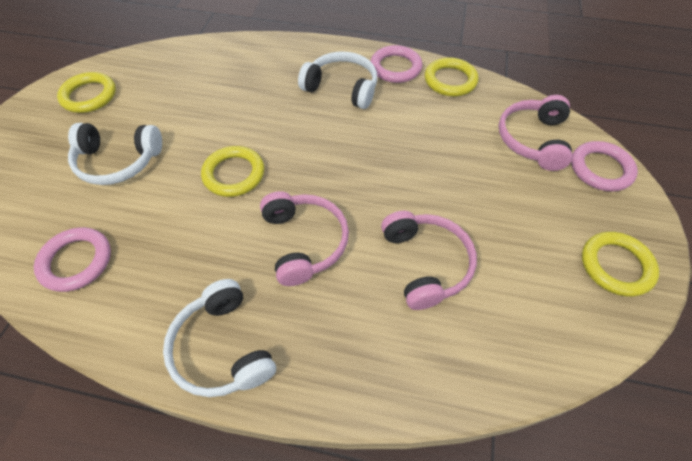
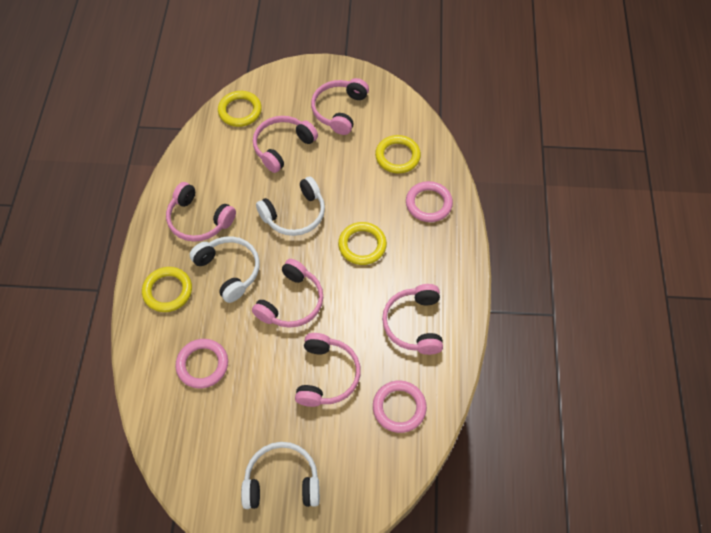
pink headphones: 3 -> 6

